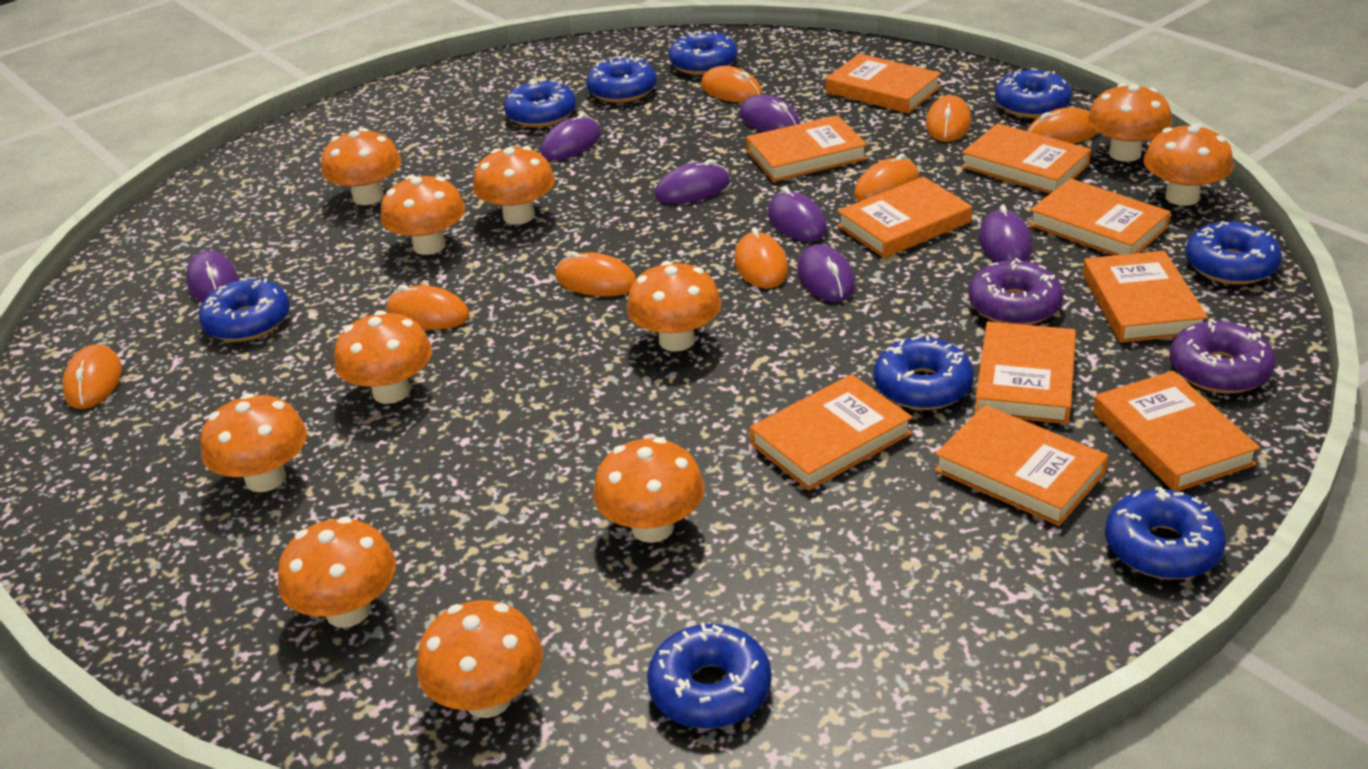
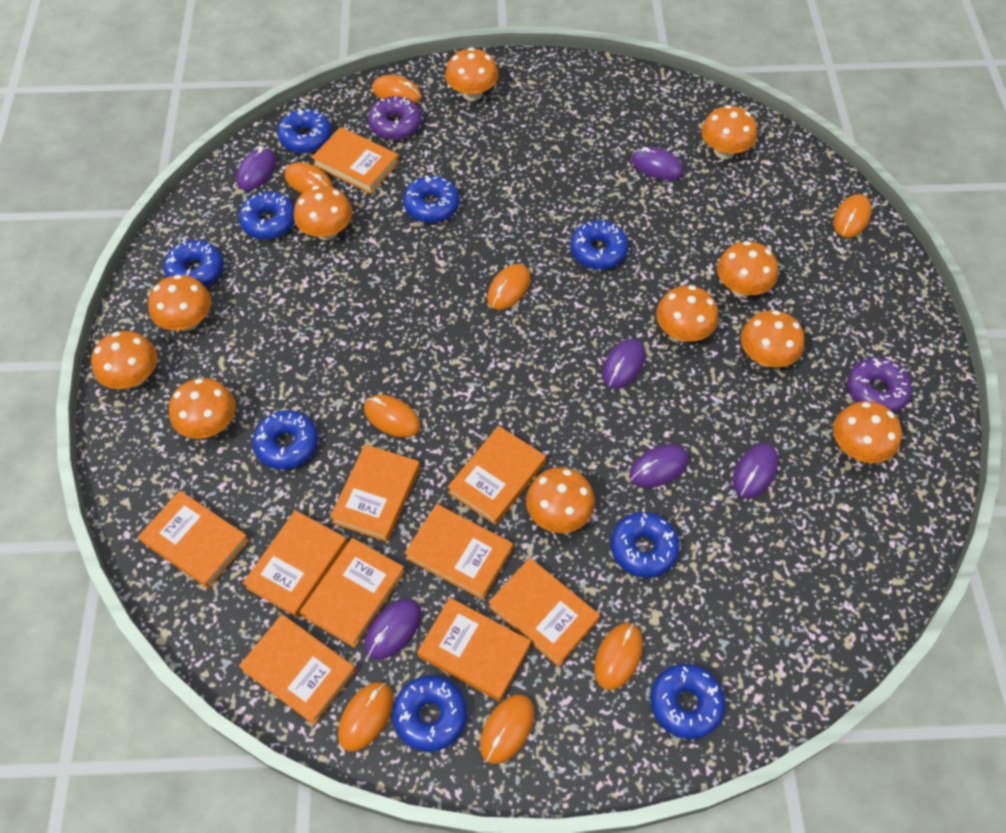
purple mouse: 7 -> 6

